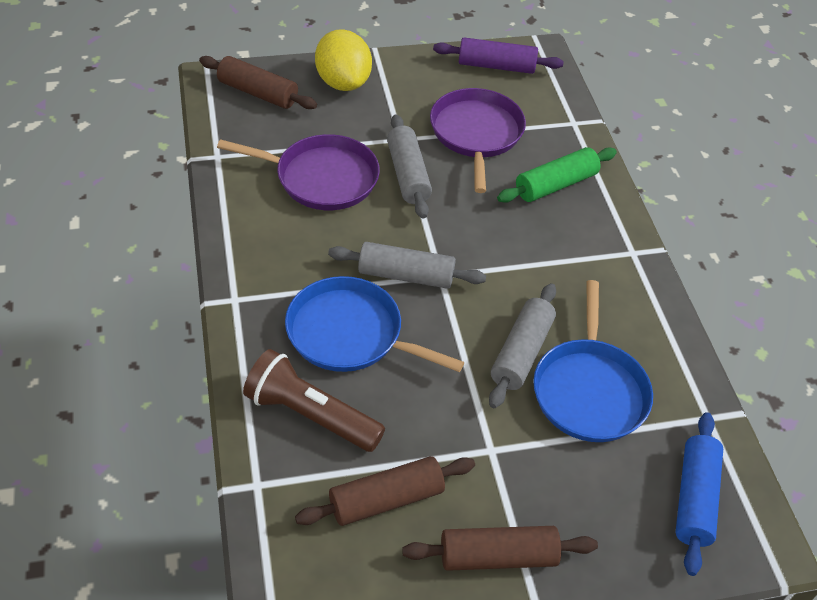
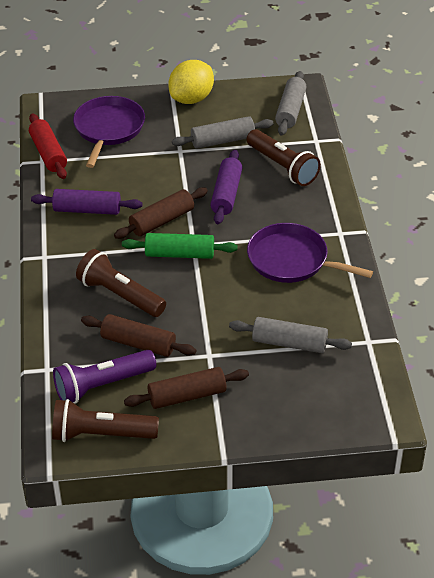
blue pan: 2 -> 0
blue rolling pin: 1 -> 0
brown flashlight: 1 -> 3
purple flashlight: 0 -> 1
purple rolling pin: 1 -> 2
red rolling pin: 0 -> 1

